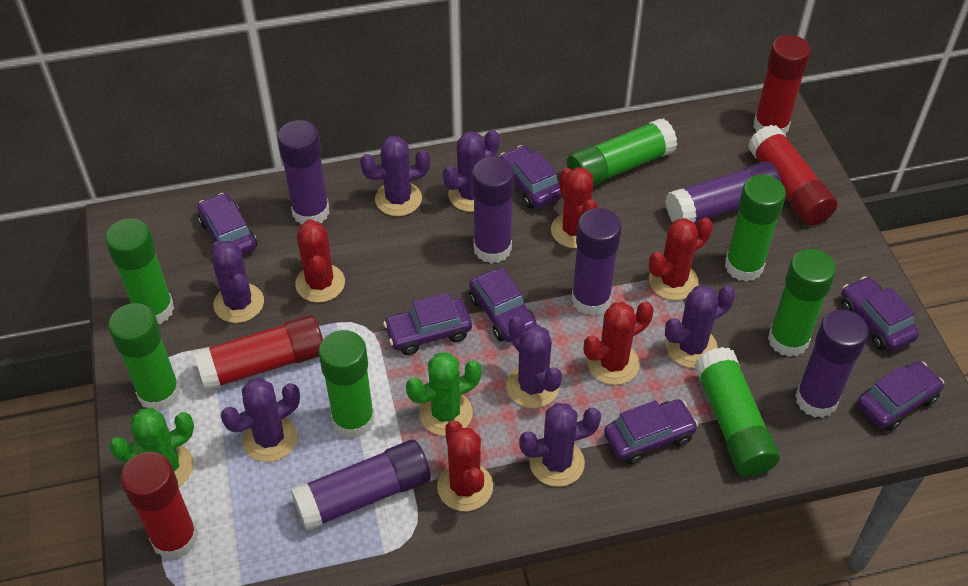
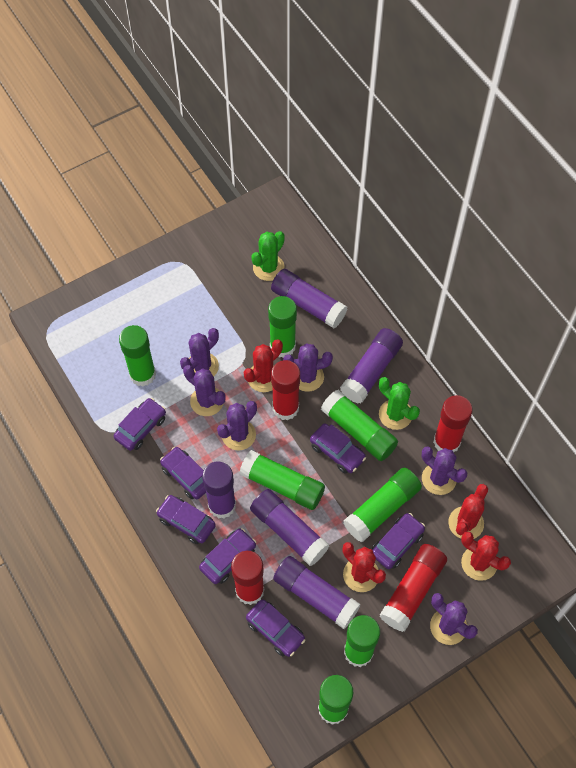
purple cactus: 7 -> 6
purple glue stick: 6 -> 5
red cactus: 5 -> 4

